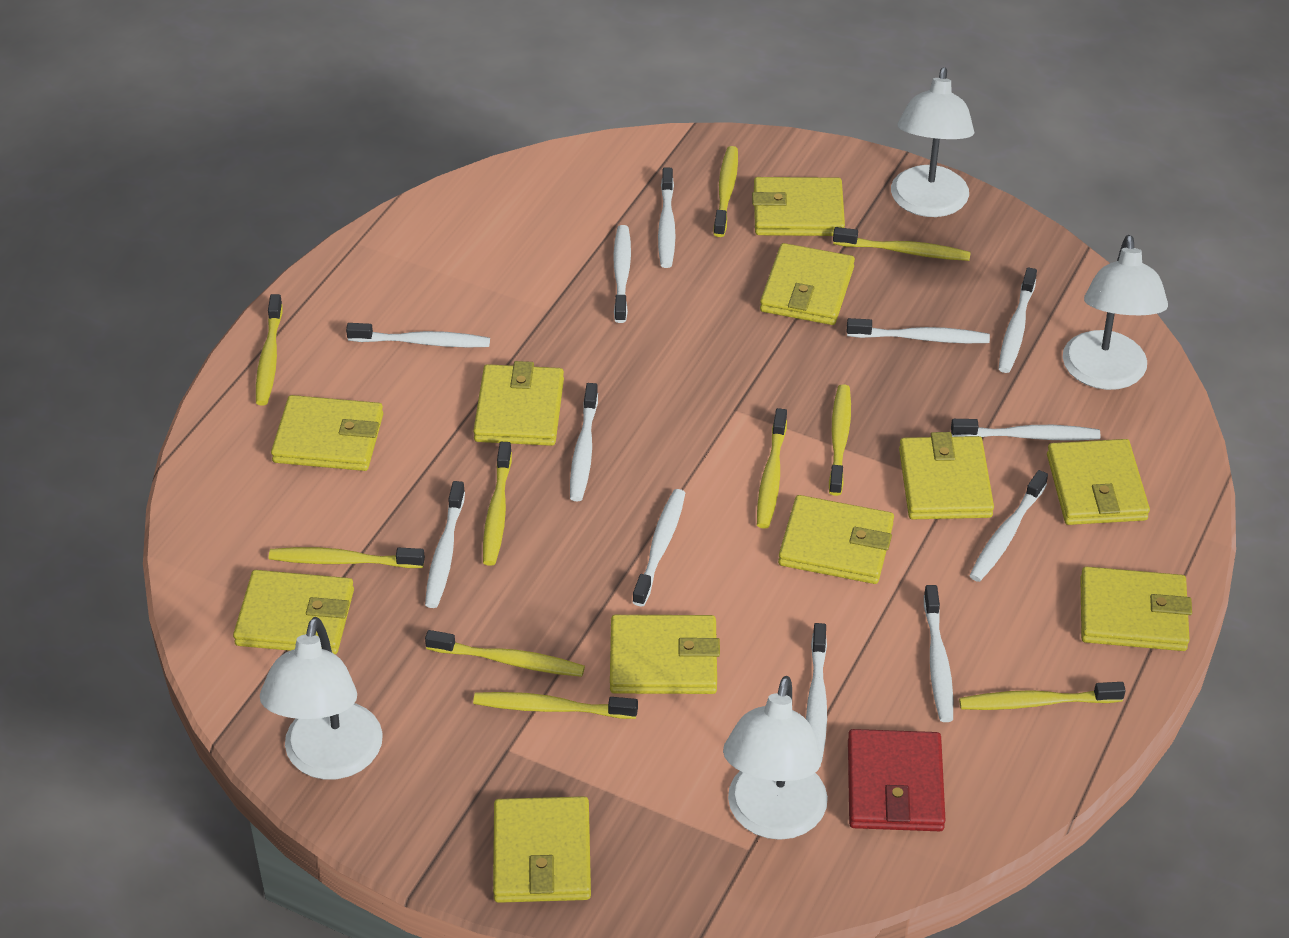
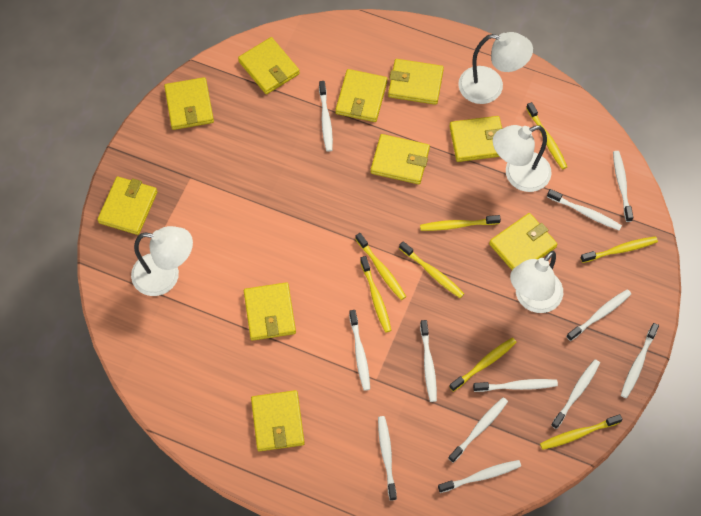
red wallet: 1 -> 0
yellow toothbrush: 10 -> 8
yellow wallet: 11 -> 10

